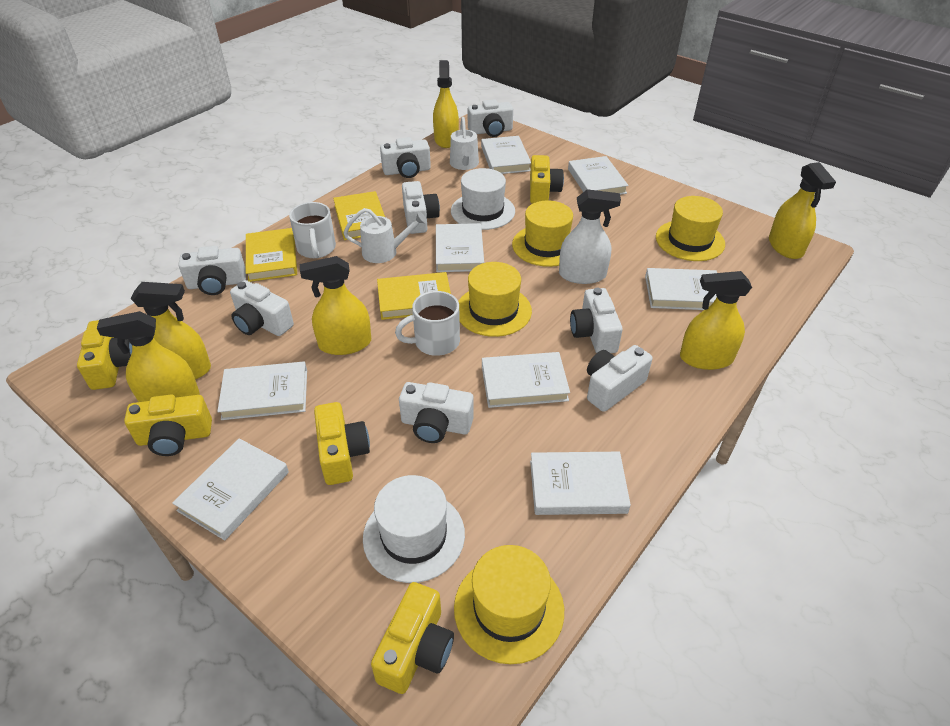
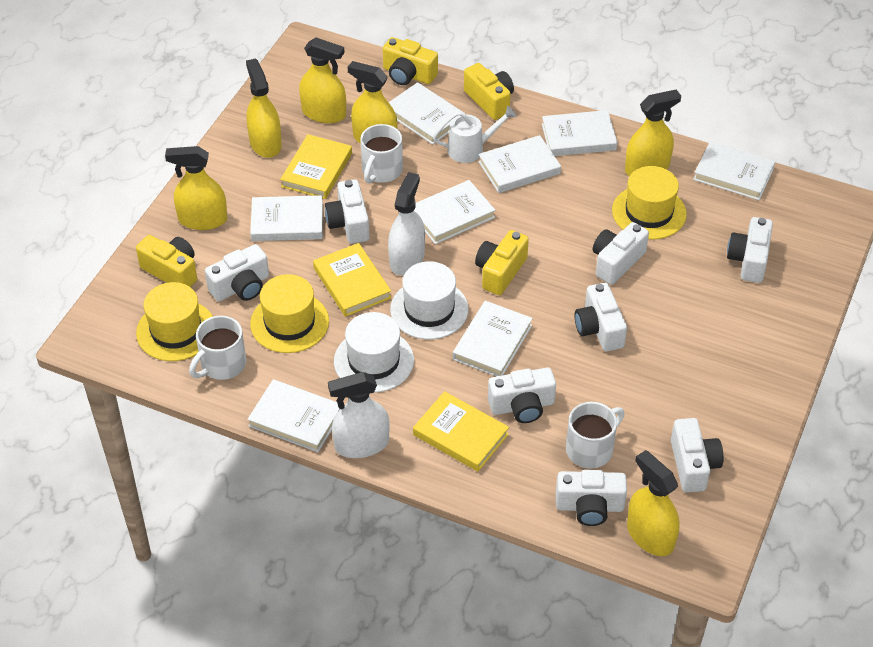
white mug: 2 -> 3
white spray bottle: 1 -> 2
white watering can: 2 -> 1
yellow camera: 5 -> 4
yellow hat: 4 -> 3

